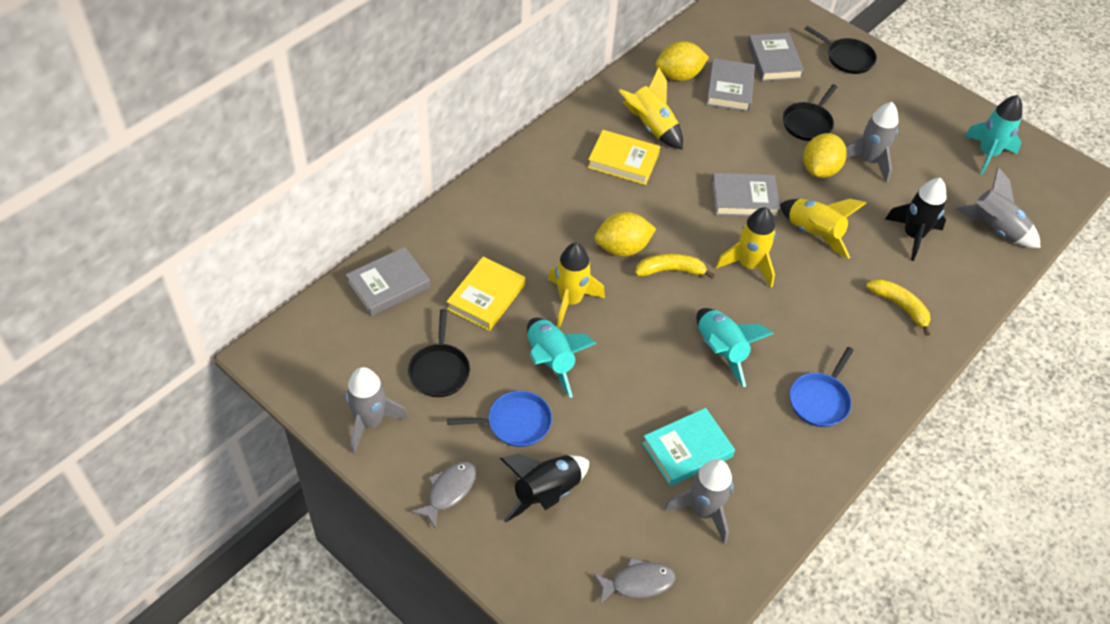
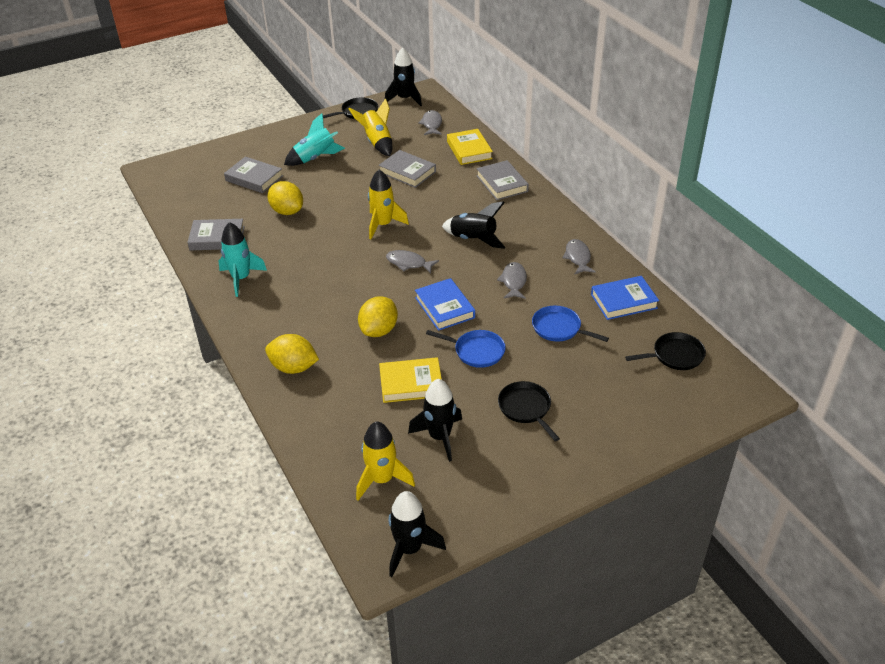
black rocket: 2 -> 4
blue book: 0 -> 2
grey fish: 2 -> 4
grey rocket: 4 -> 0
turquoise book: 1 -> 0
turquoise rocket: 3 -> 2
yellow banana: 2 -> 0
yellow rocket: 4 -> 3

